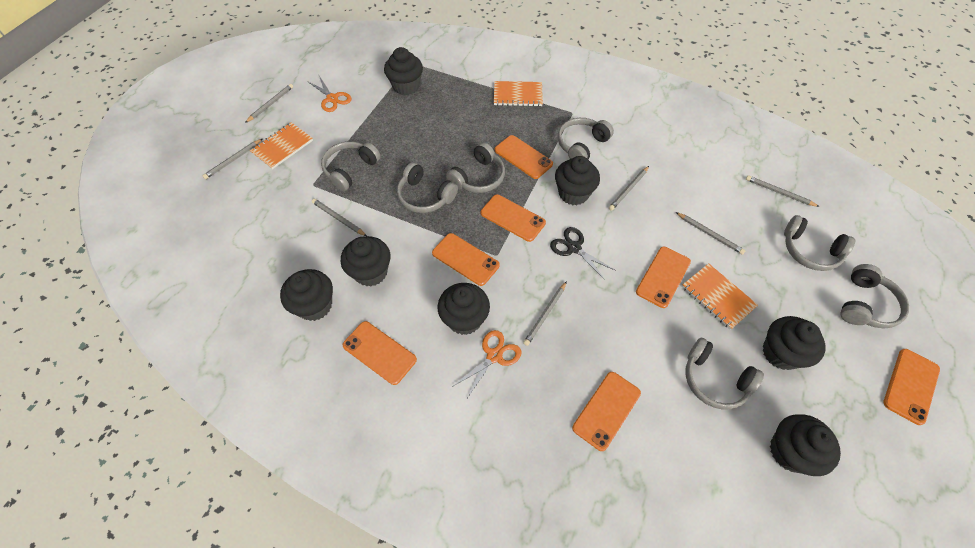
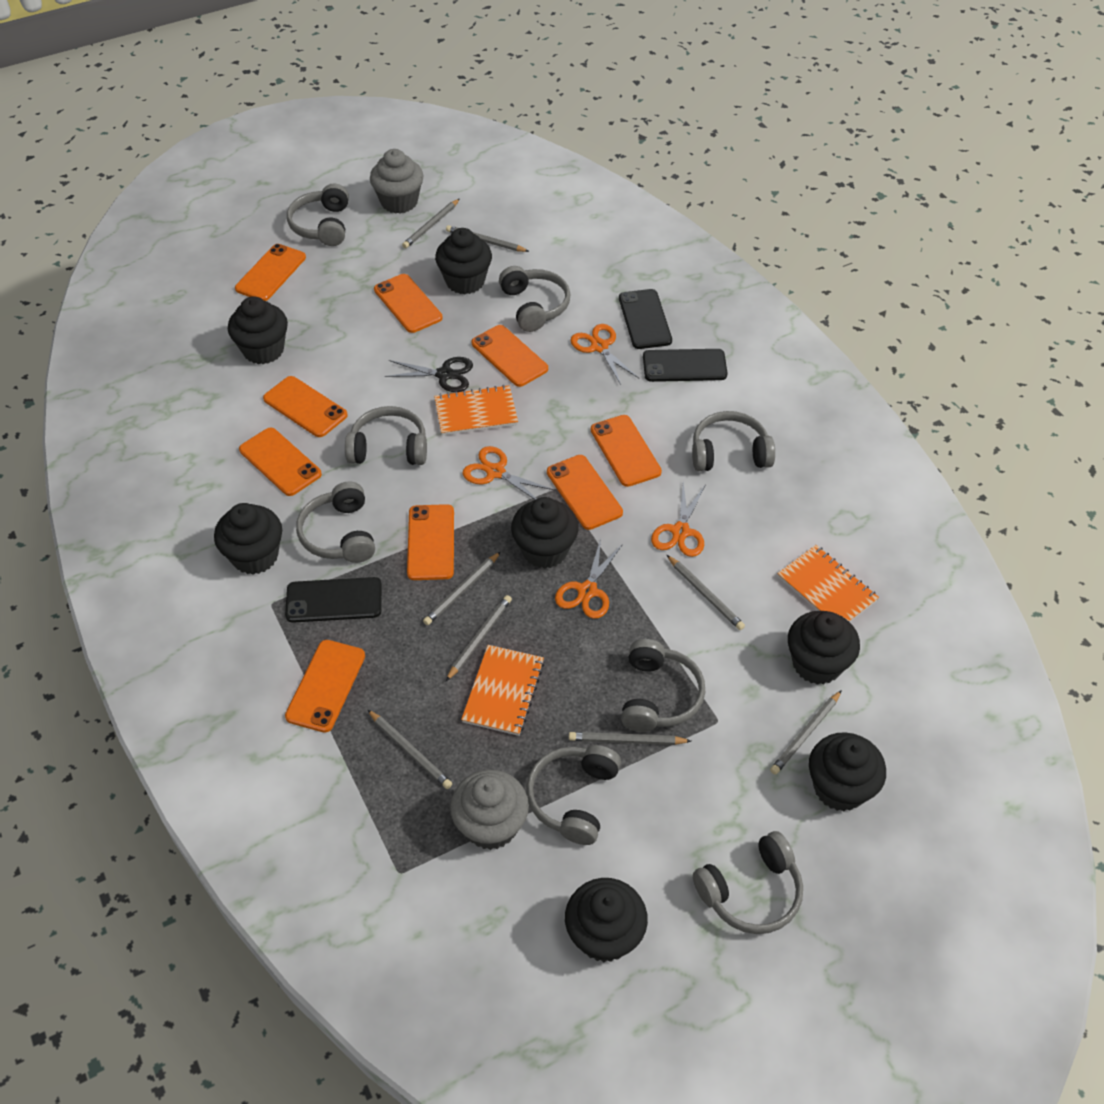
black phone: 0 -> 3
grey cupcake: 0 -> 2
grey headphones: 7 -> 8
grey pencil: 7 -> 8
orange phone: 7 -> 9
orange scissors: 2 -> 4

